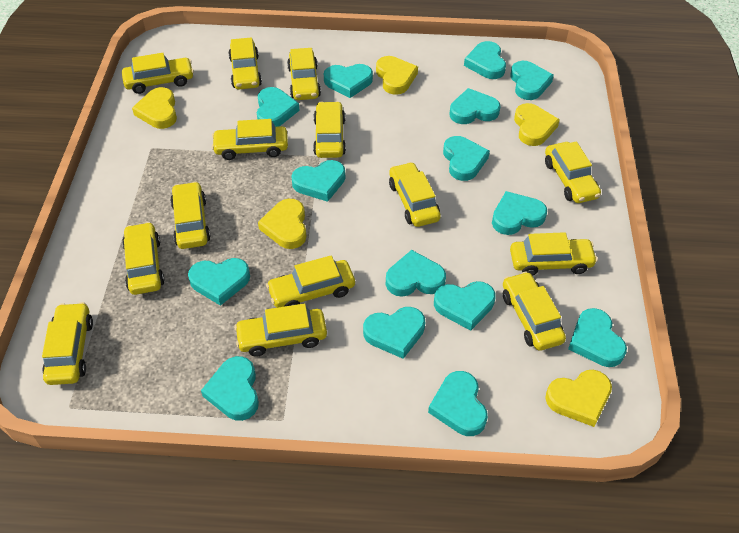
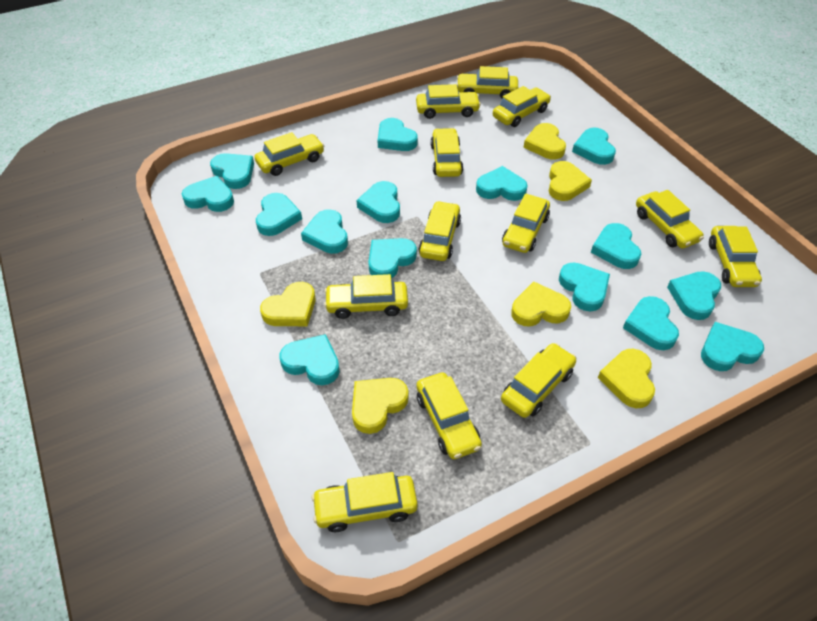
yellow car: 14 -> 13
yellow heart: 5 -> 6

